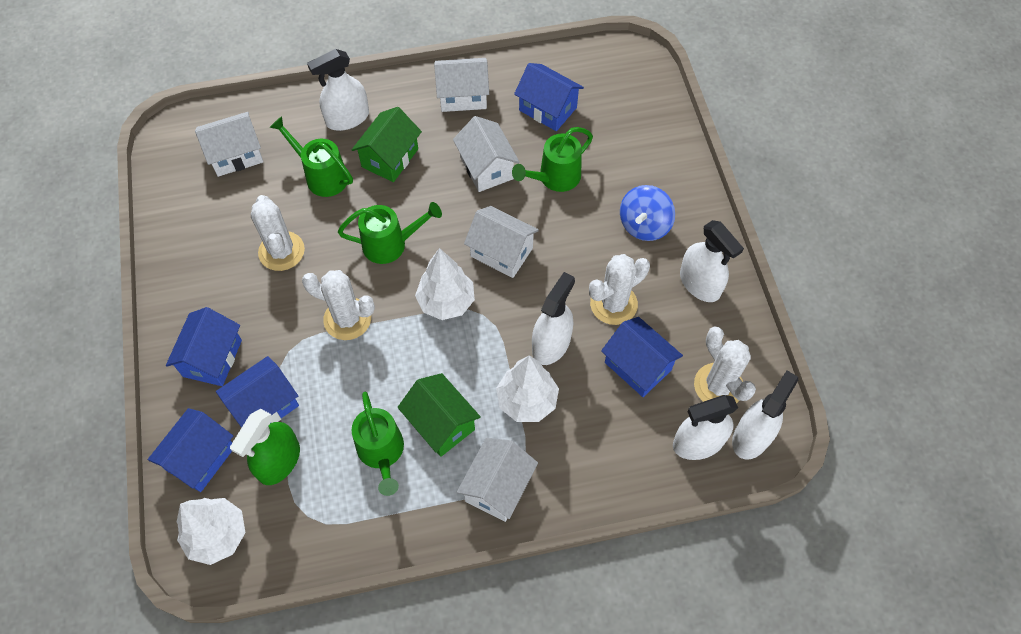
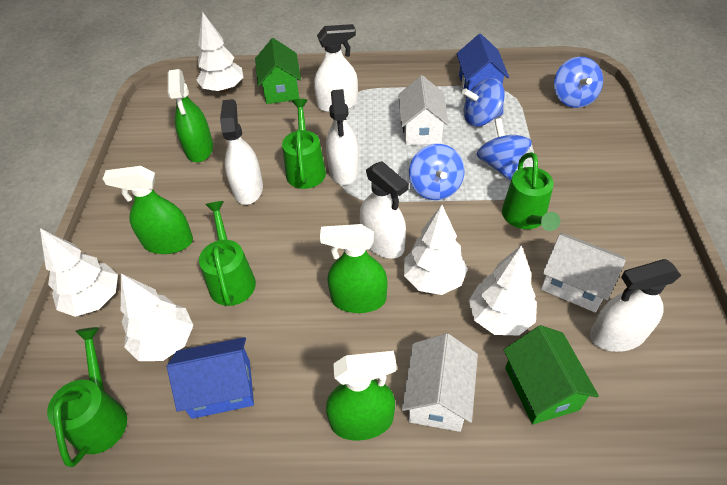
blue house: 5 -> 2
blue spinning top: 1 -> 4
green spray bottle: 1 -> 4
white cactus: 4 -> 0
white house: 5 -> 3
white tree: 3 -> 5

